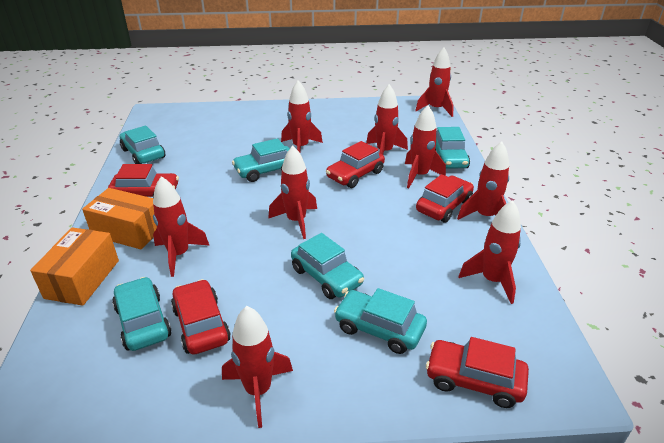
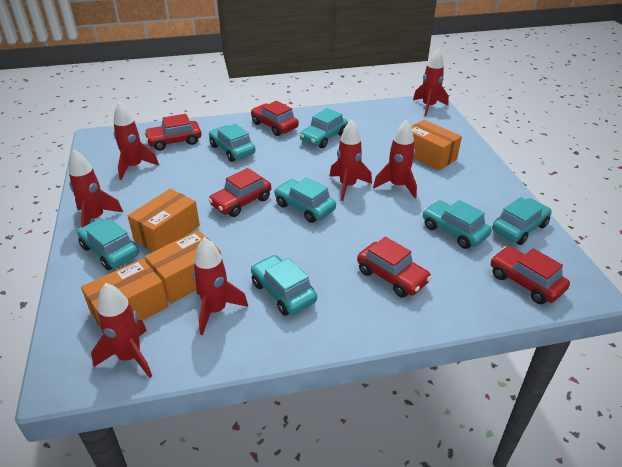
orange box: 2 -> 4
red rocket: 9 -> 7
turquoise car: 6 -> 7

